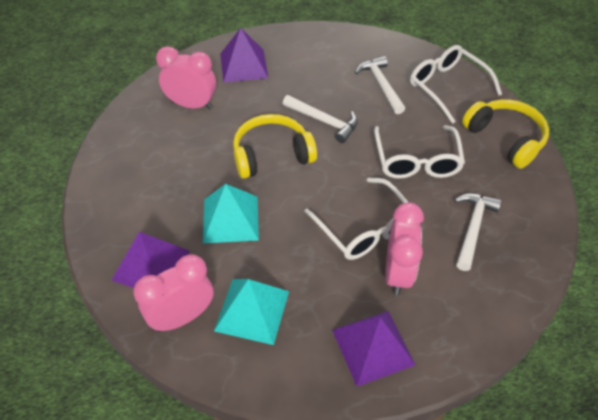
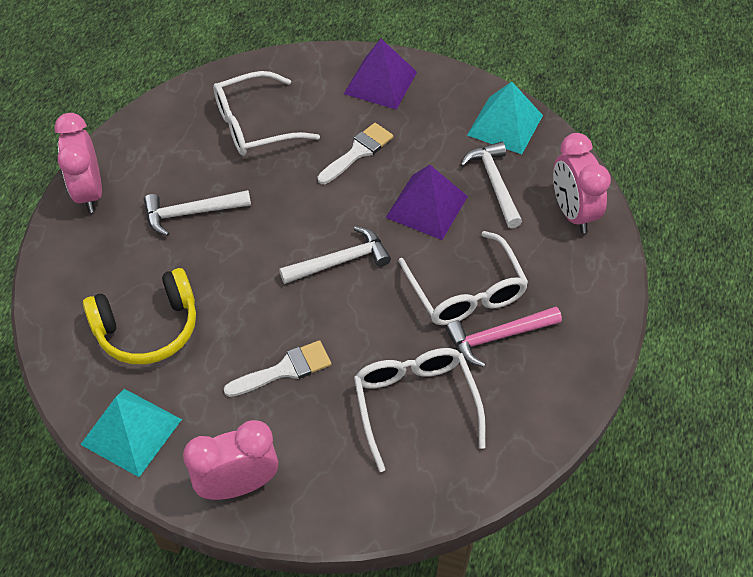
pink hammer: 0 -> 1
purple pyramid: 3 -> 2
white brush: 0 -> 2
yellow headphones: 2 -> 1

